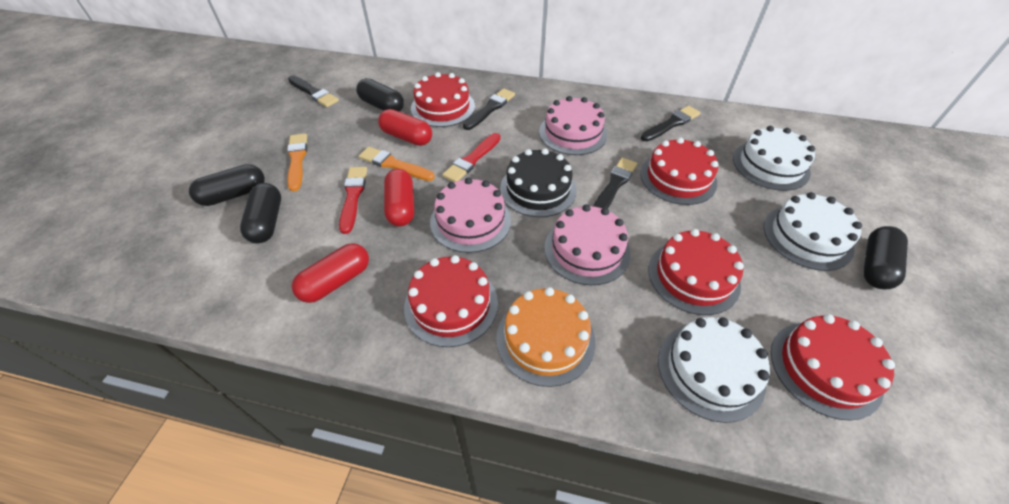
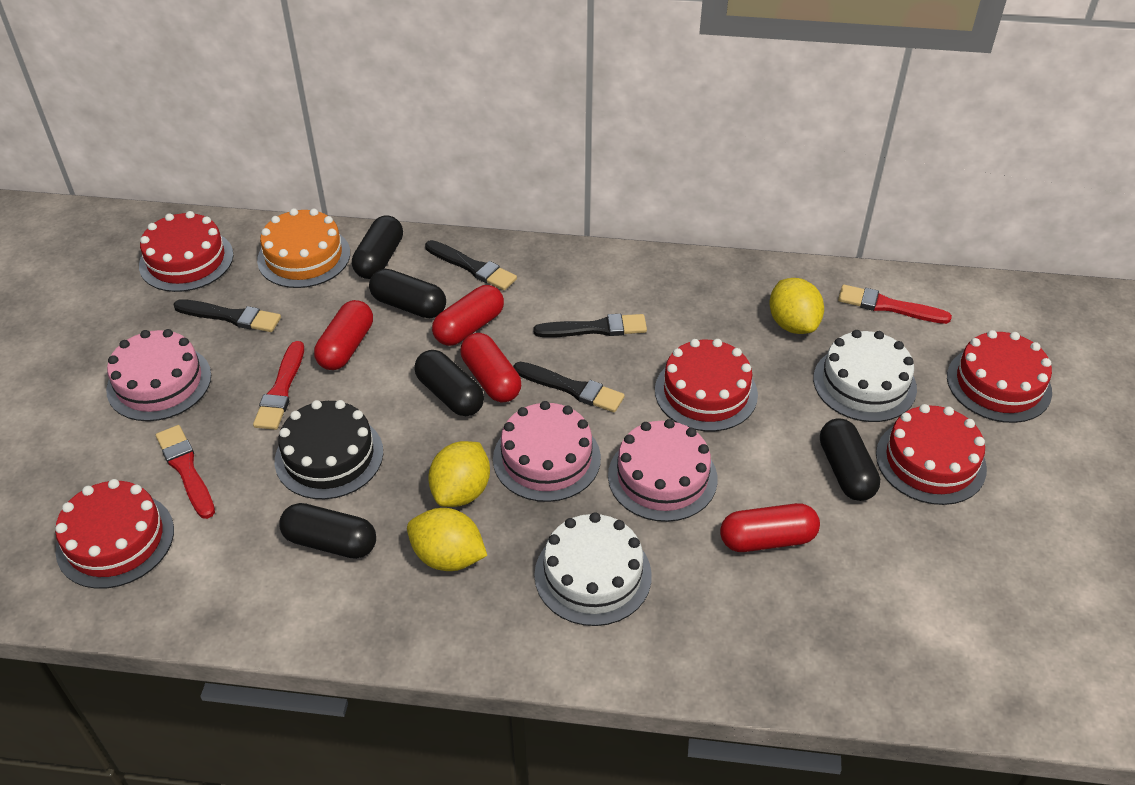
black capsule: 4 -> 5
orange brush: 2 -> 0
red brush: 2 -> 3
red capsule: 3 -> 4
white cake: 3 -> 2
yellow lemon: 0 -> 3

